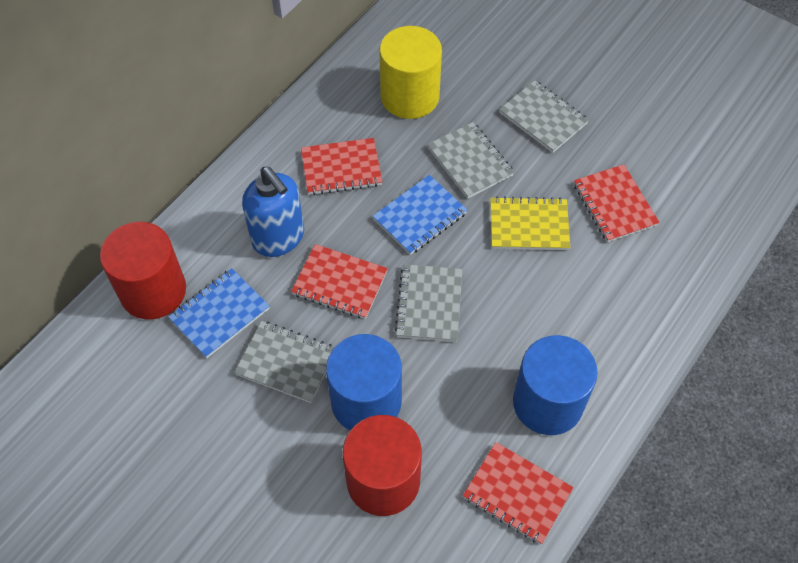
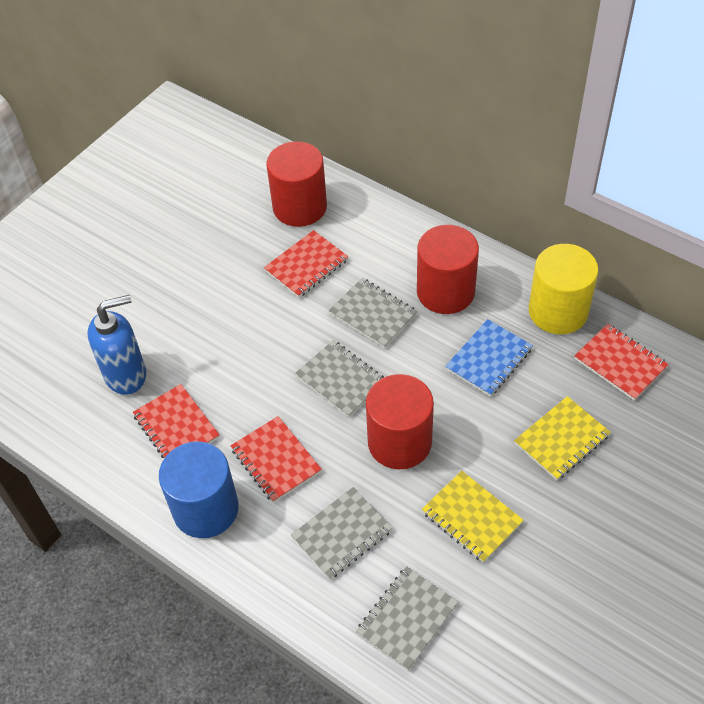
blue cylinder: 2 -> 1
blue notebook: 2 -> 1
red cylinder: 2 -> 3
yellow notebook: 1 -> 2

